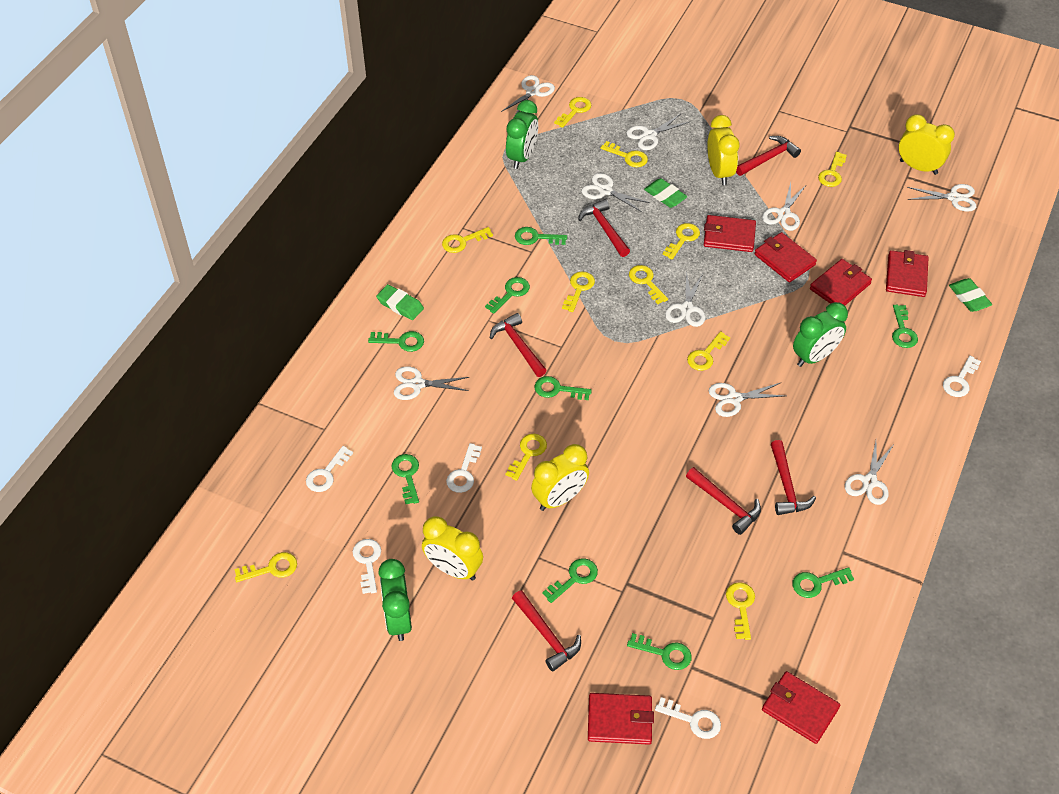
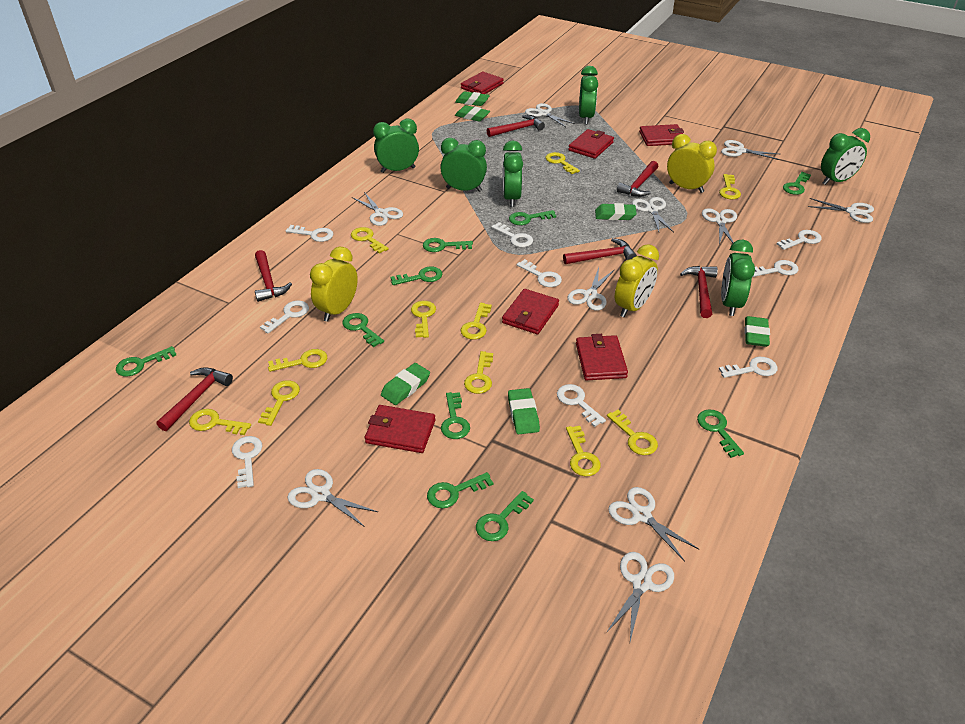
green clock: 3 -> 6
green eraser: 3 -> 6
green key: 9 -> 10
white key: 5 -> 9
white scissors: 9 -> 10
yellow clock: 4 -> 3

